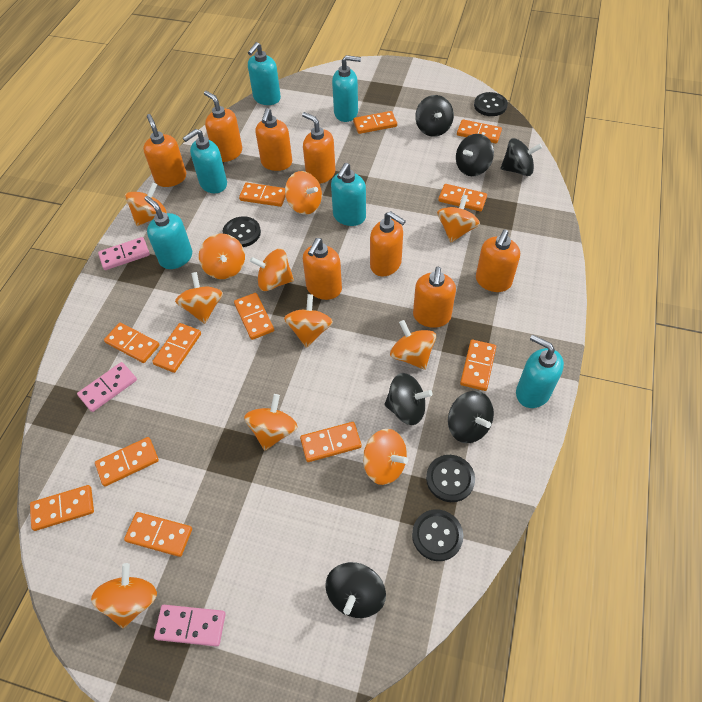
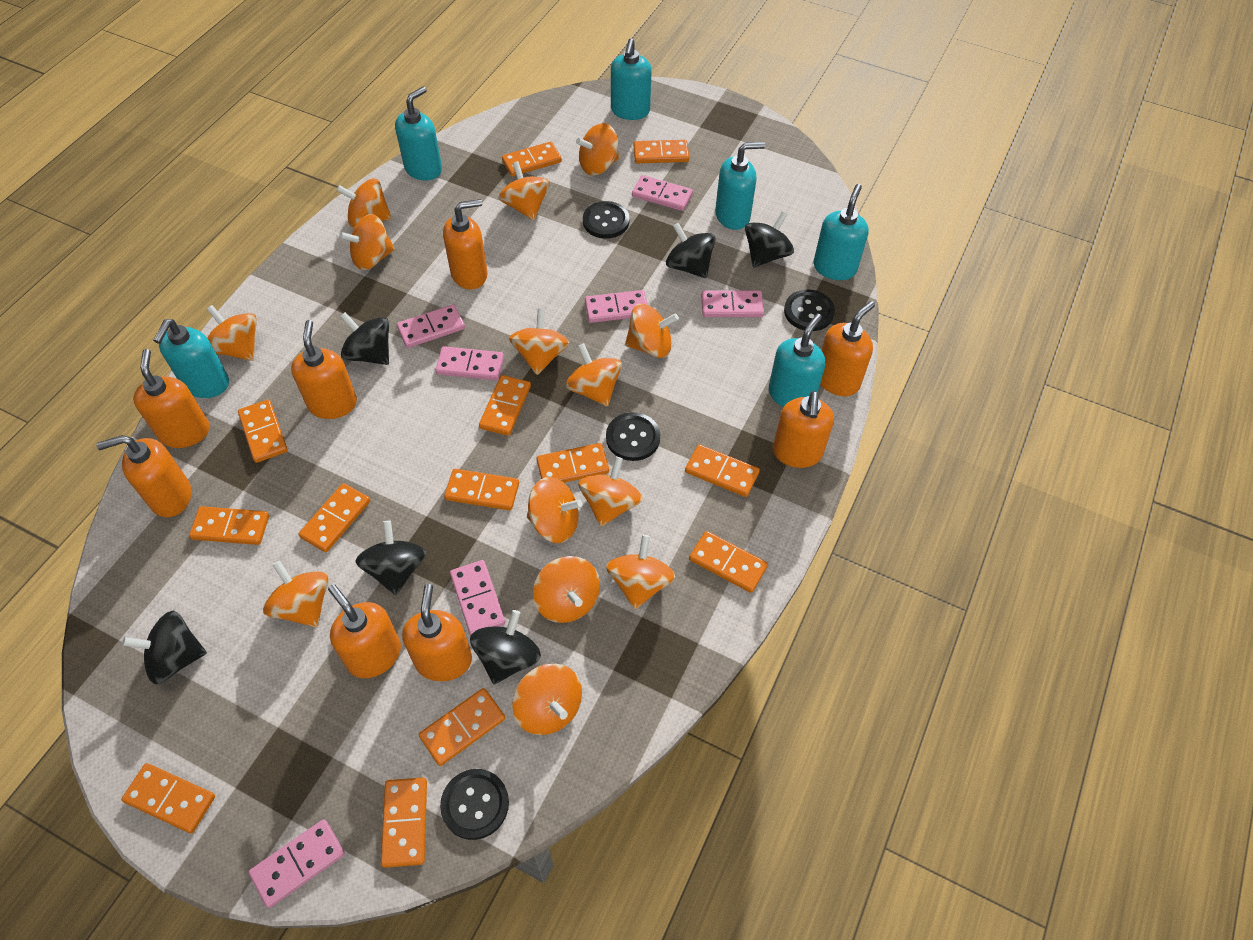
orange domino: 12 -> 13
orange spinning top: 11 -> 14
pink domino: 3 -> 7

